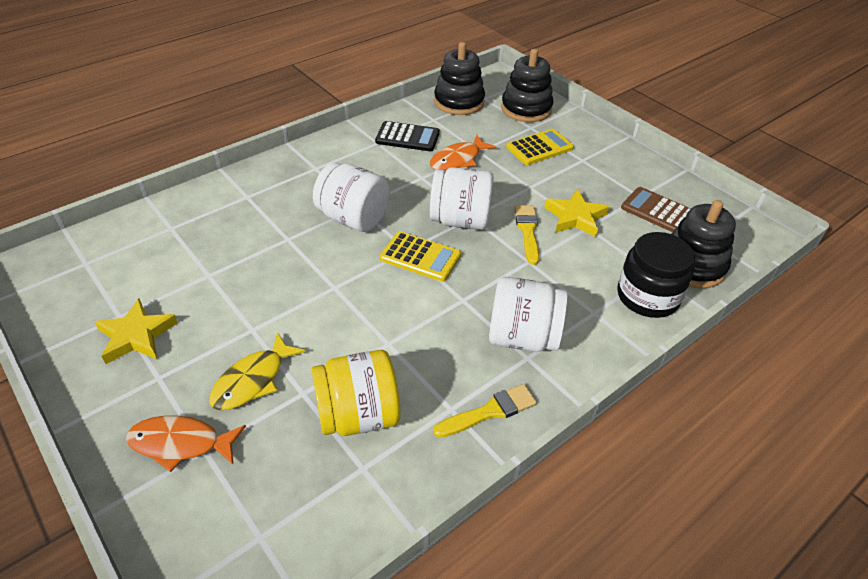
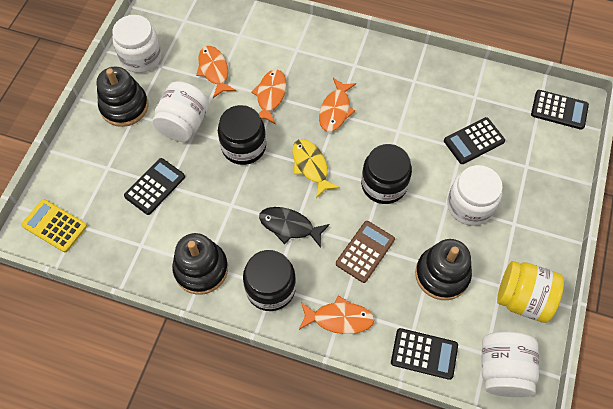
black calculator: 1 -> 4
black fish: 0 -> 1
black jar: 1 -> 3
orange fish: 2 -> 4
white jar: 3 -> 4
yellow brush: 2 -> 0
yellow calculator: 2 -> 1
yellow star: 2 -> 0

